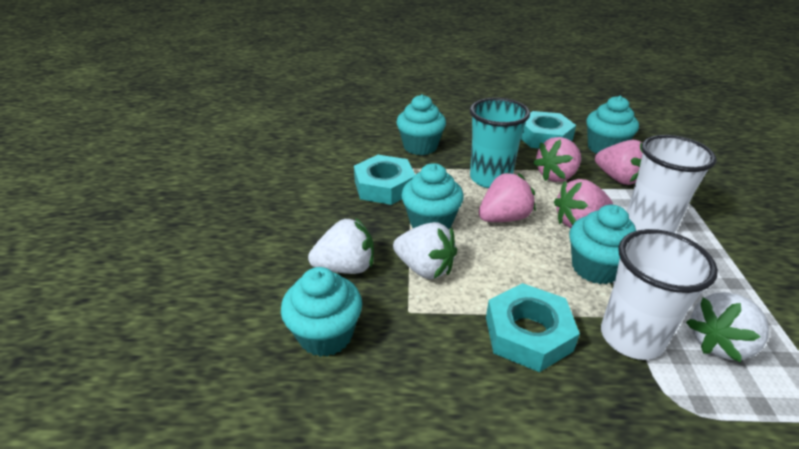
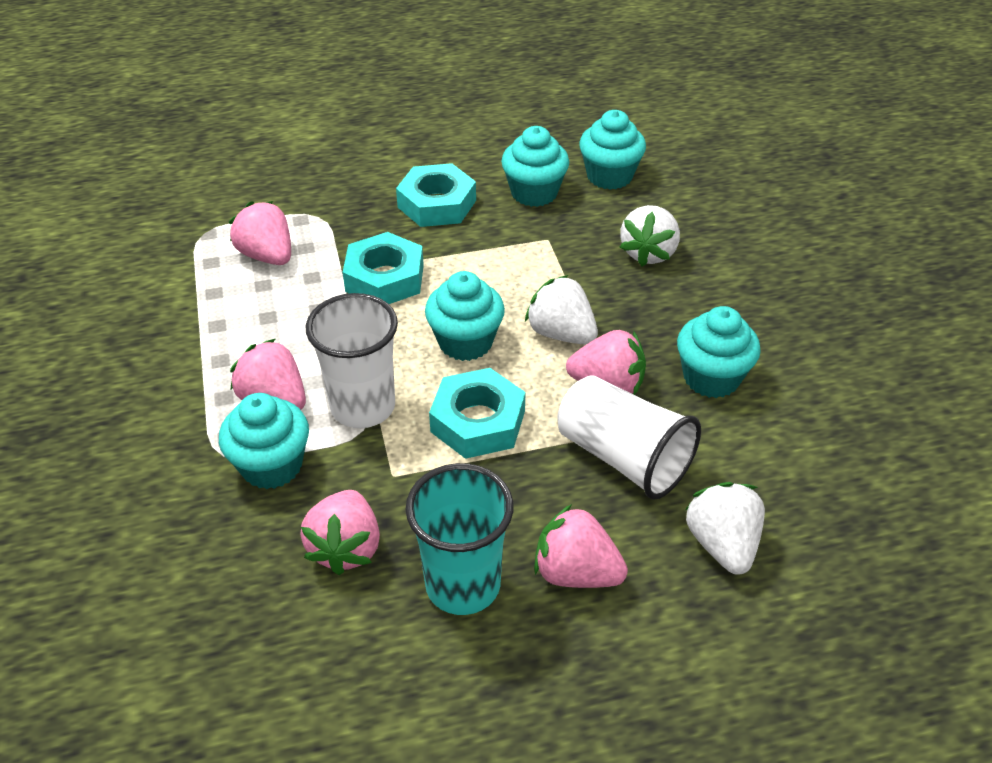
pink strawberry: 4 -> 5

